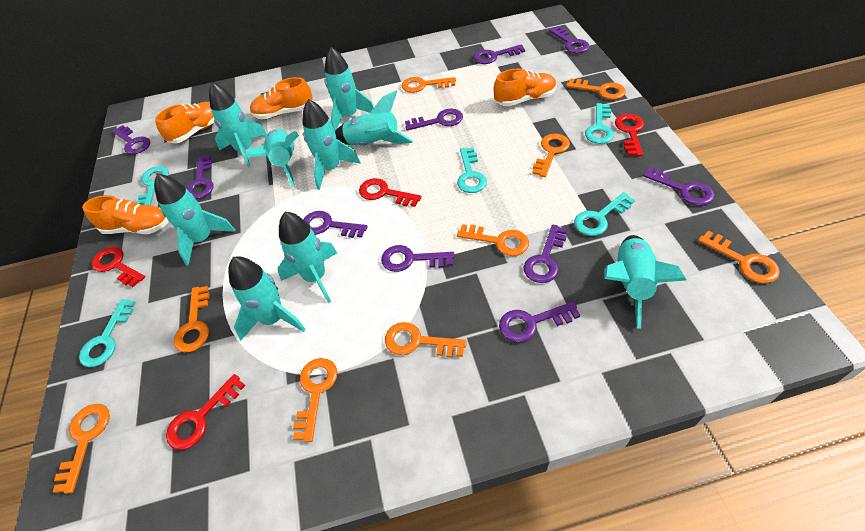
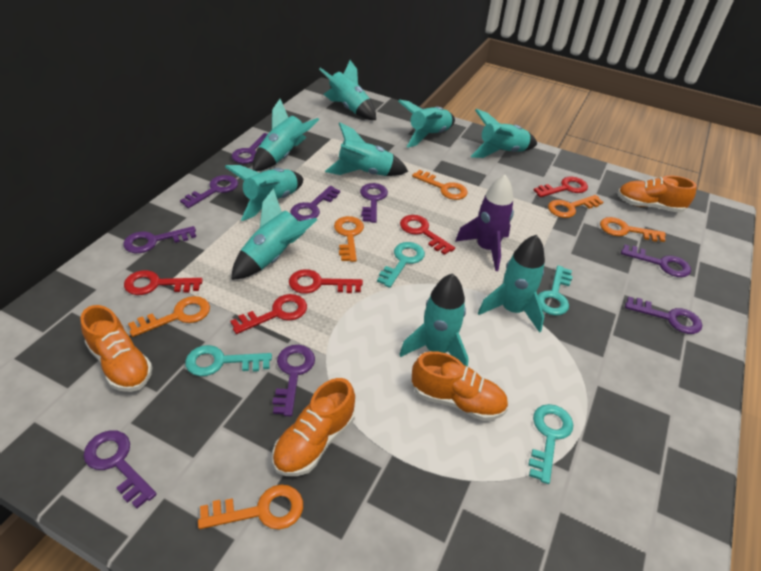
orange key: 9 -> 6
purple key: 10 -> 9
purple rocket: 0 -> 1
red key: 4 -> 5
turquoise key: 5 -> 4

